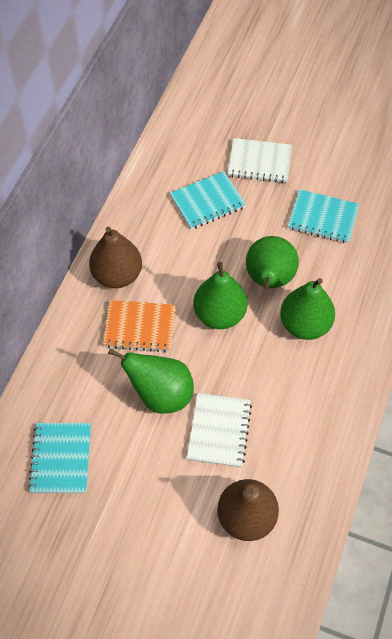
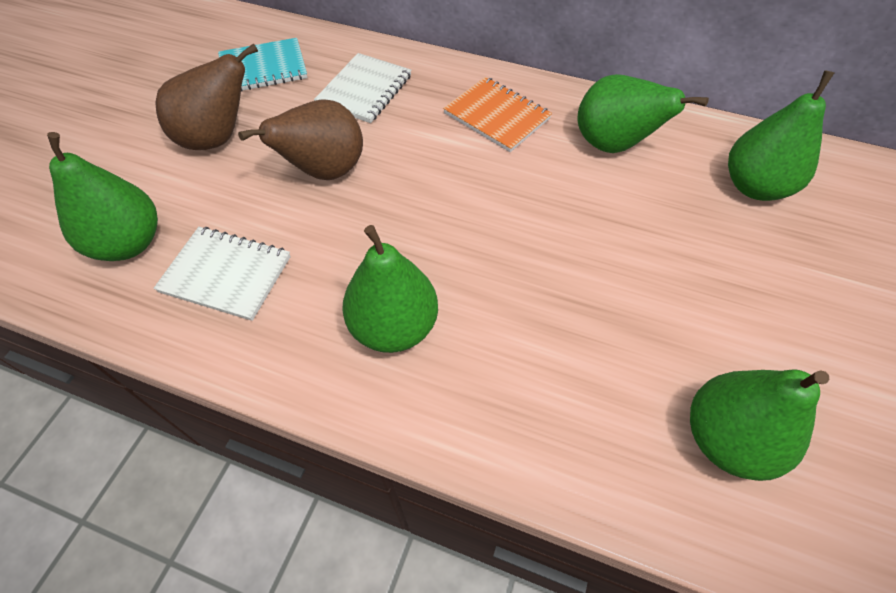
green pear: 4 -> 5
turquoise notebook: 3 -> 1

